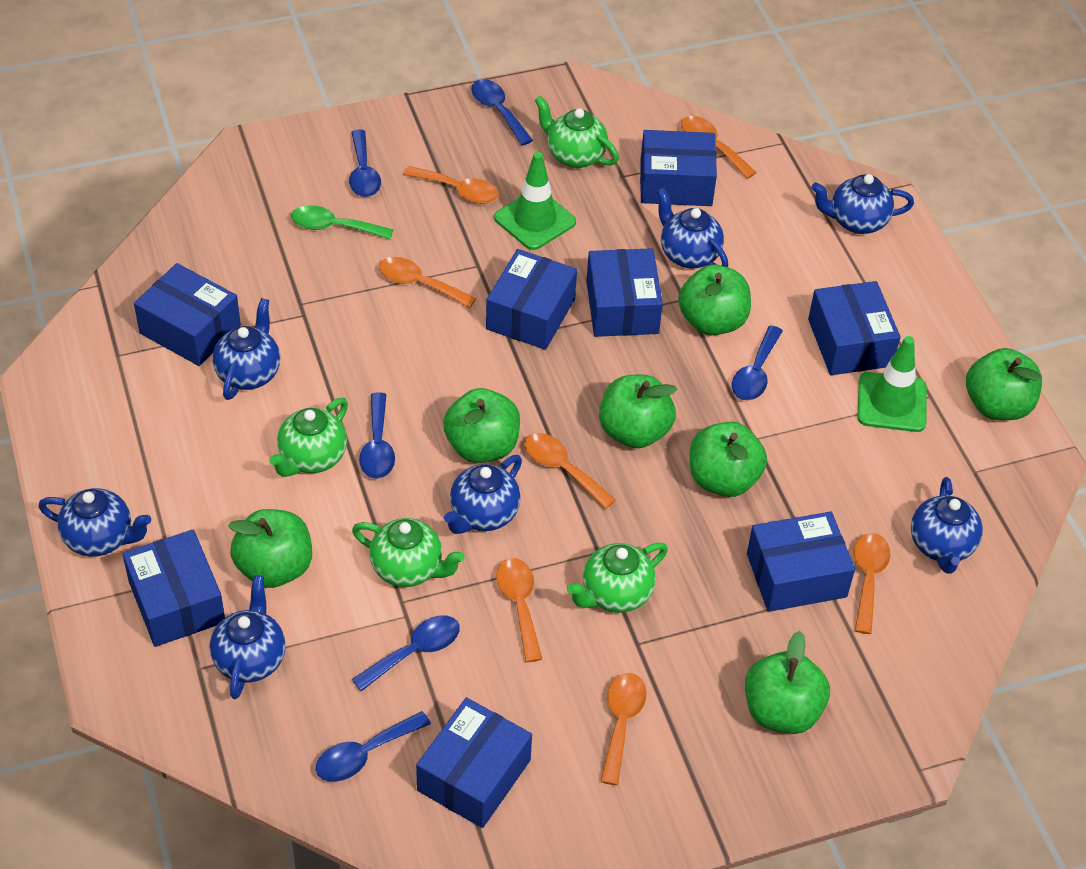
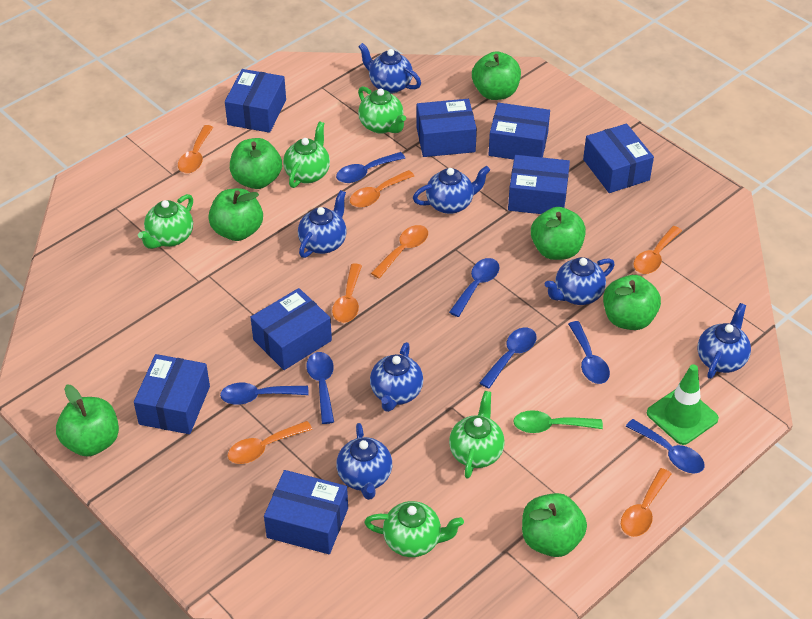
blue spoon: 6 -> 7
green teapot: 4 -> 5
green traffic cone: 2 -> 1

